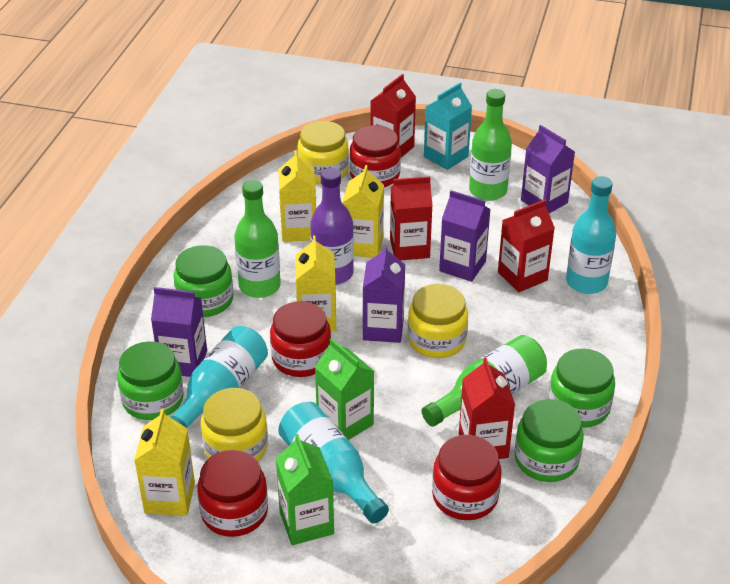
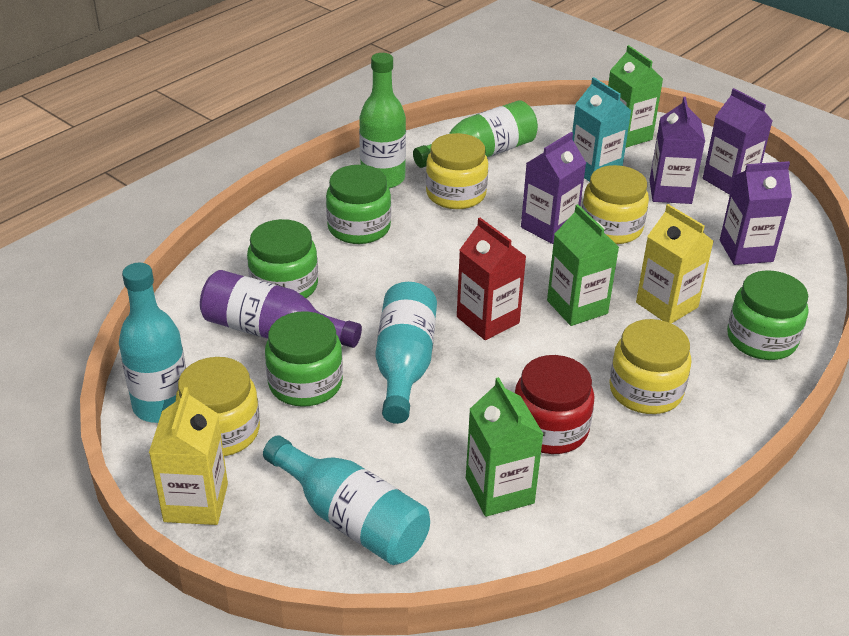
green bottle: 3 -> 2
green carton: 2 -> 3
red carton: 4 -> 1
red jar: 4 -> 1
yellow carton: 4 -> 2
yellow jar: 3 -> 4

